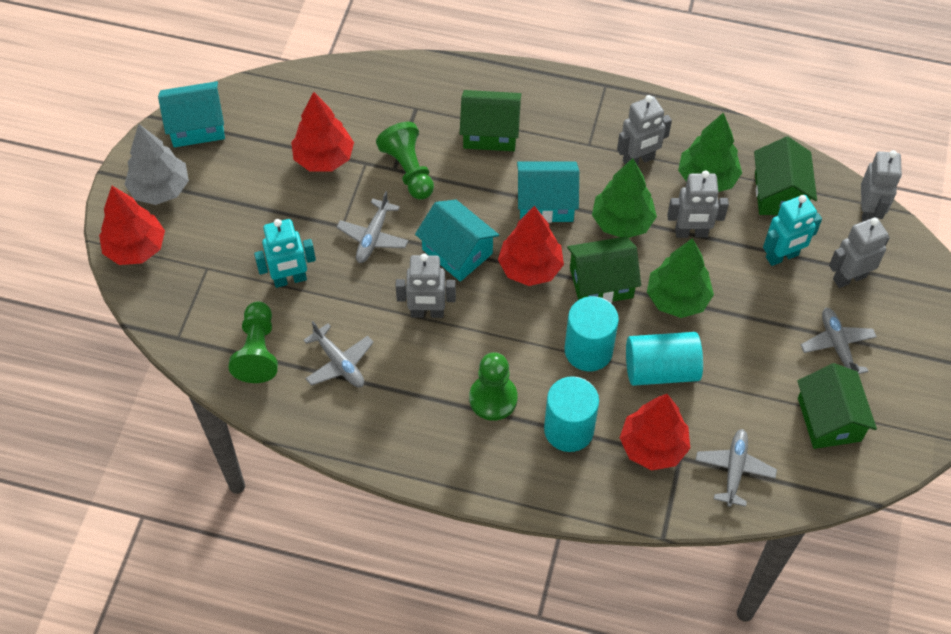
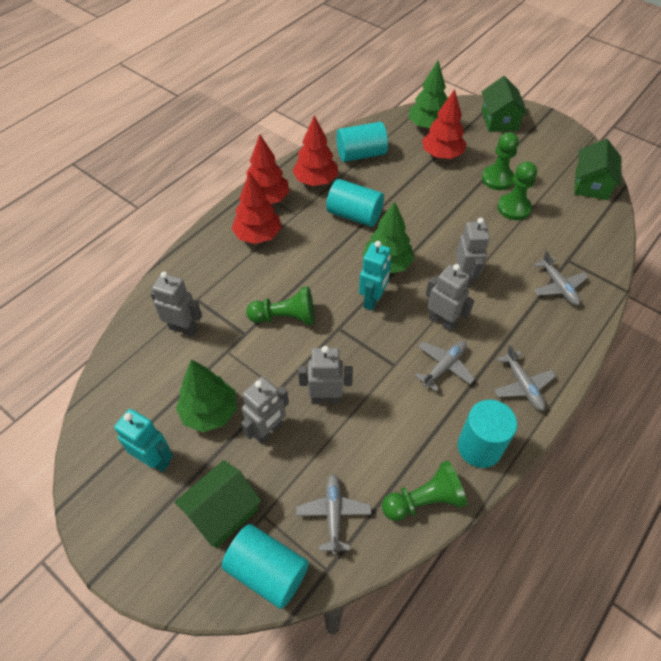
green house: 4 -> 3
green pawn: 3 -> 4
grey tree: 1 -> 0
turquoise cylinder: 3 -> 4
turquoise house: 3 -> 0

